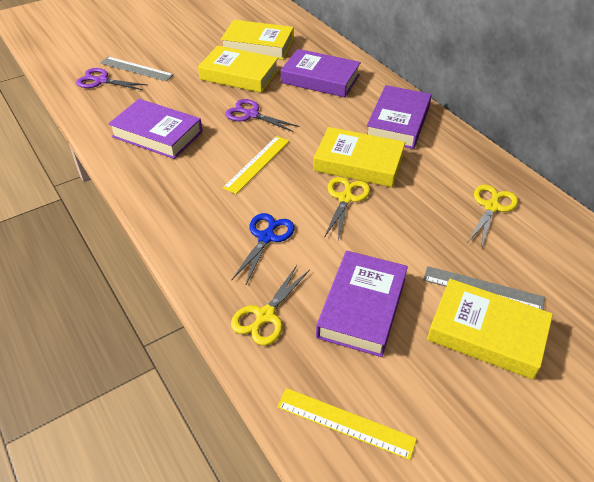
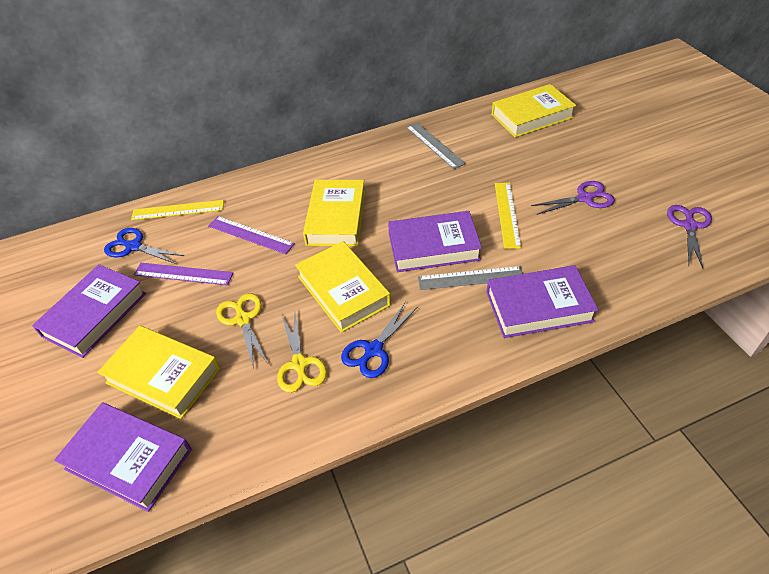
blue scissors: 1 -> 2
purple ruler: 0 -> 2
yellow scissors: 3 -> 2

